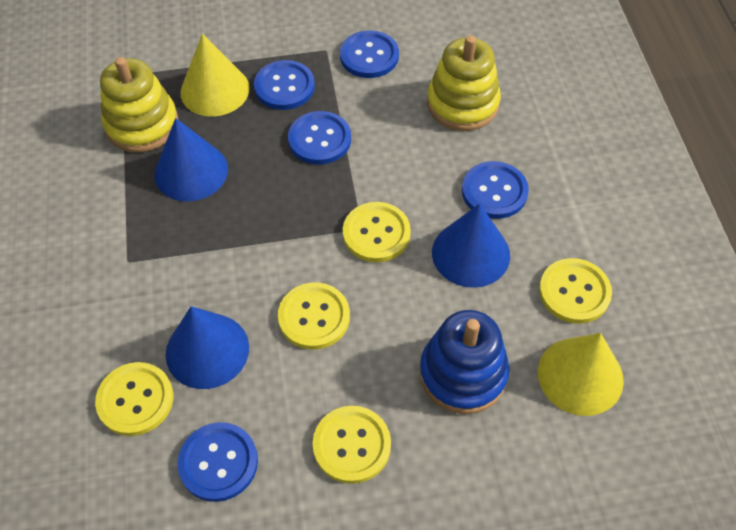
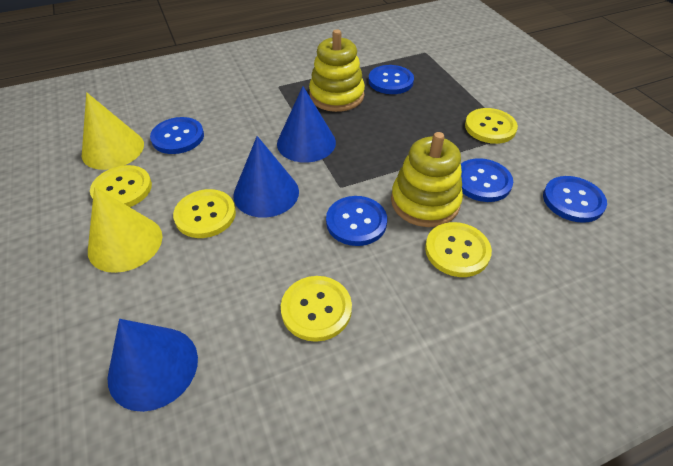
blue stacking toy: 1 -> 0

